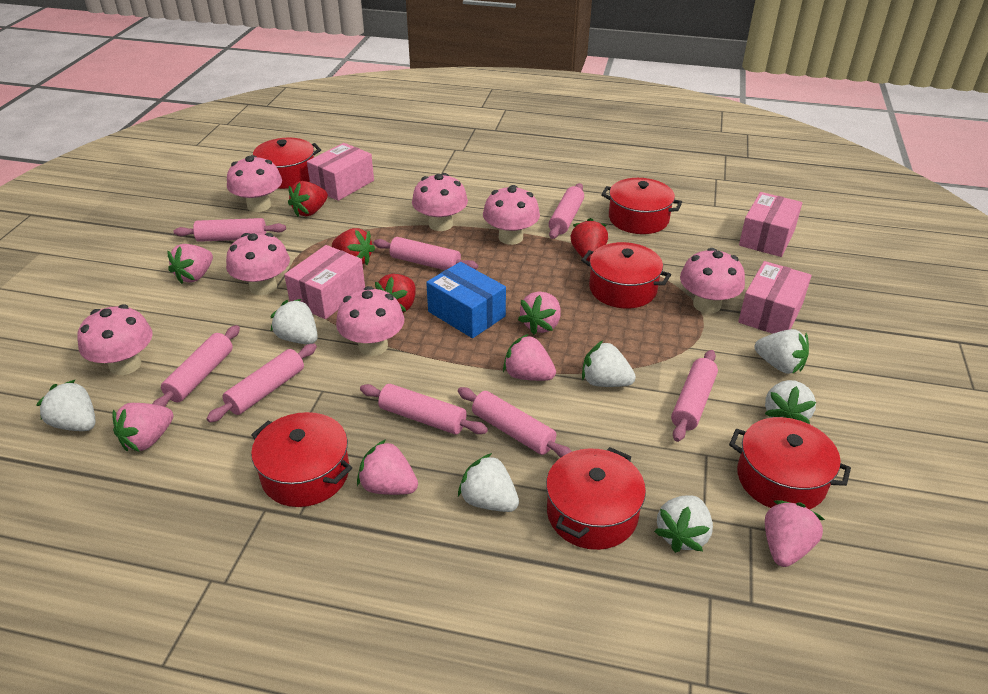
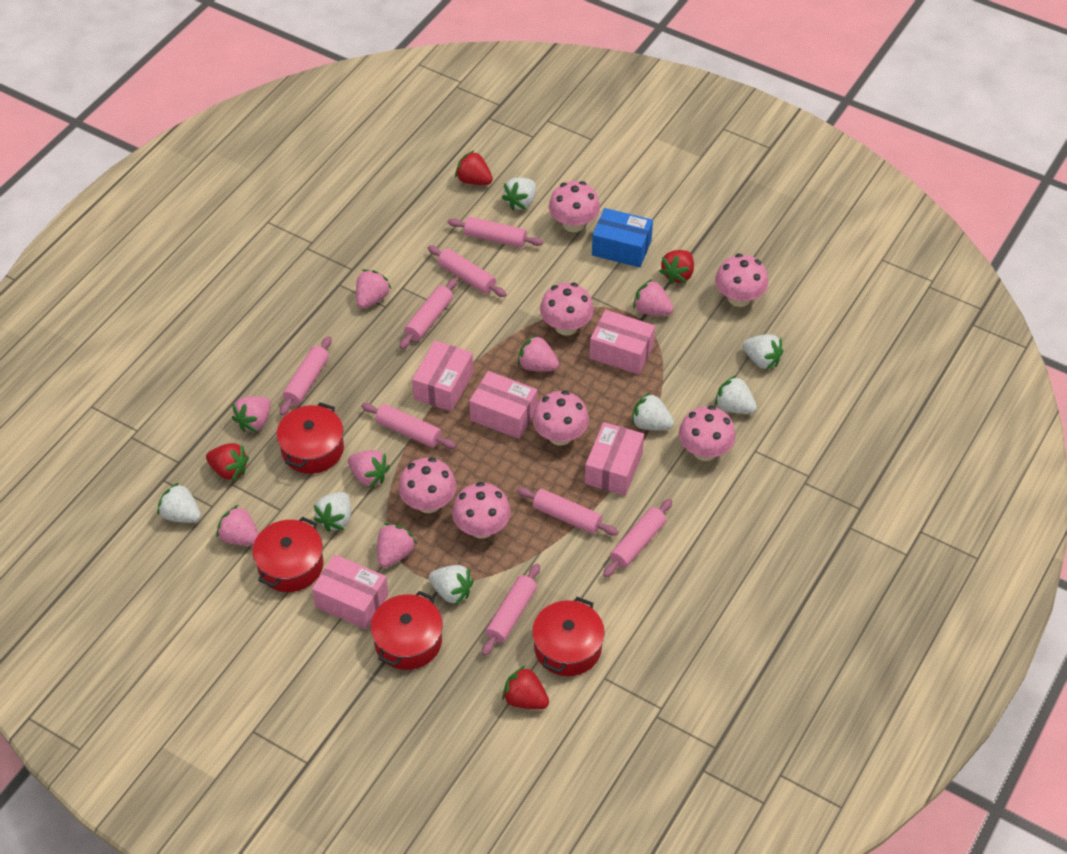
pink box: 4 -> 5
pink strawberry: 6 -> 7
red pot: 6 -> 4

